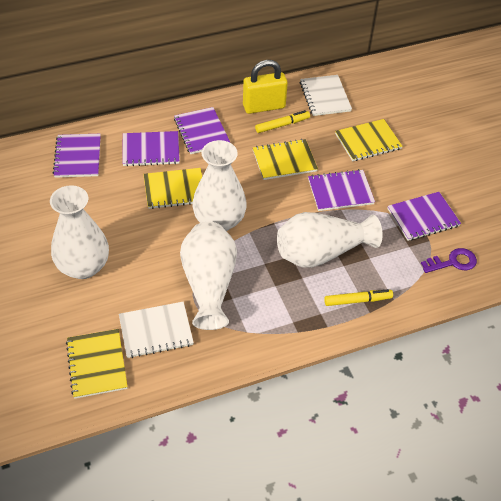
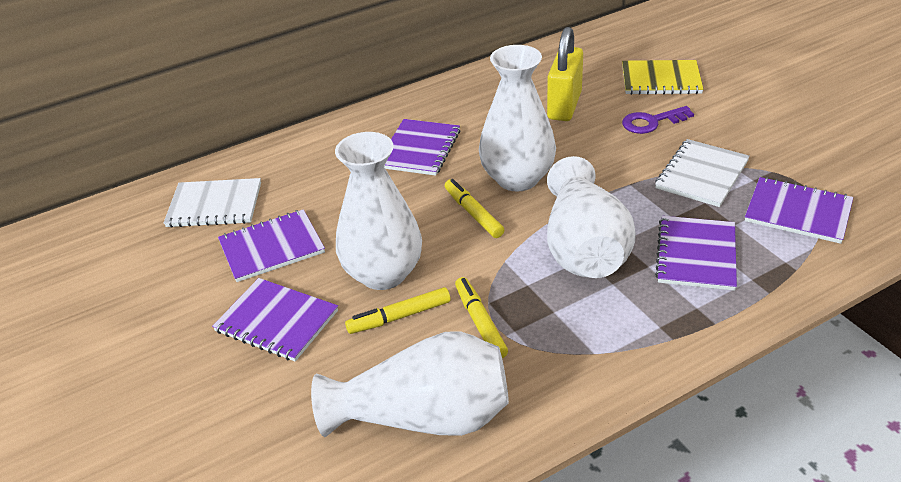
yellow marker: 2 -> 3
yellow notebook: 4 -> 1

